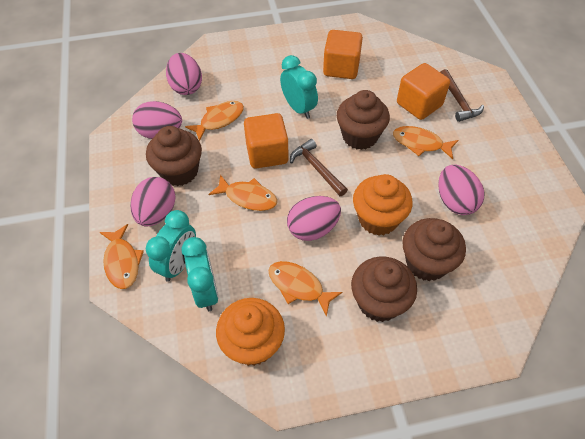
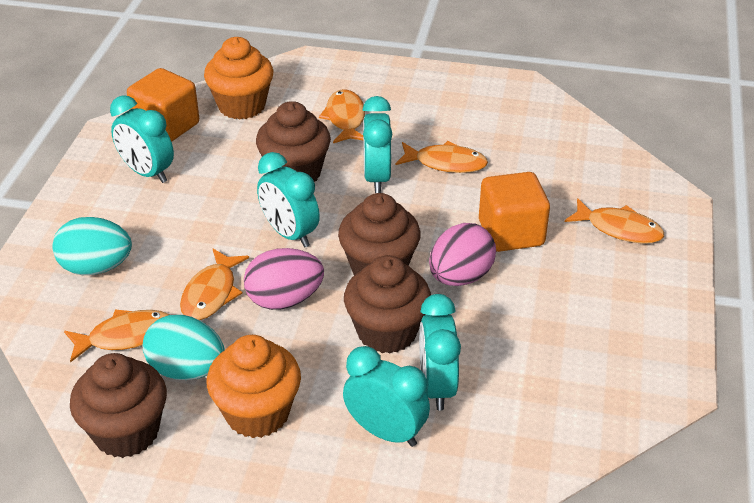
brown hammer: 2 -> 0
orange cube: 3 -> 2
pink egg: 5 -> 2
turquoise clock: 3 -> 5
turquoise egg: 0 -> 2

